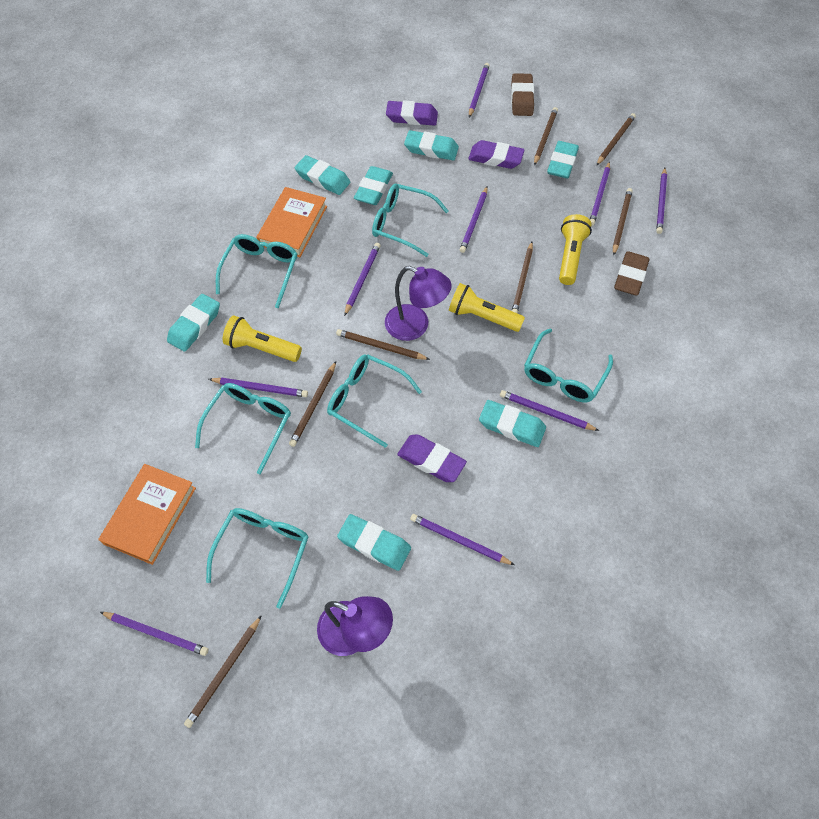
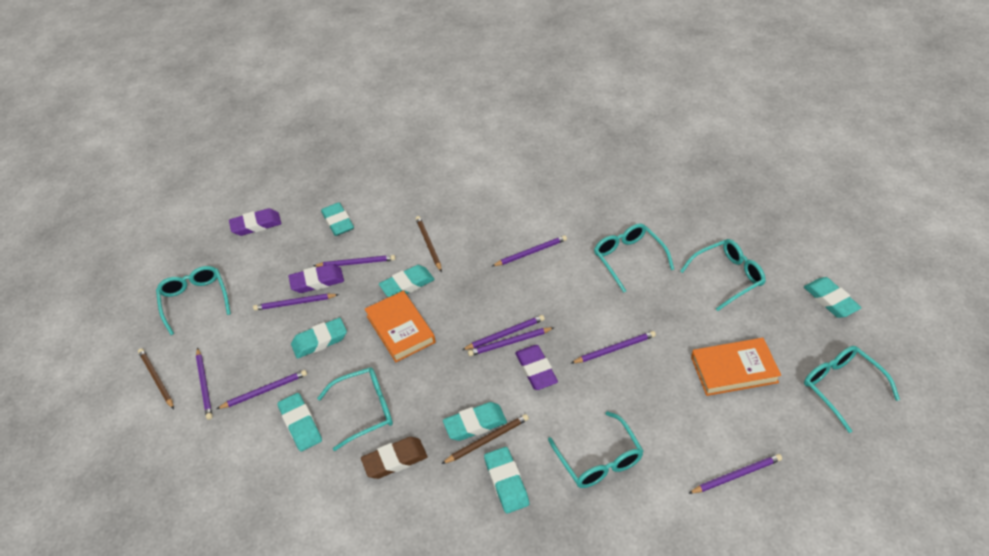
brown eraser: 2 -> 1
brown pencil: 7 -> 3
purple lamp: 2 -> 0
yellow flashlight: 3 -> 0

